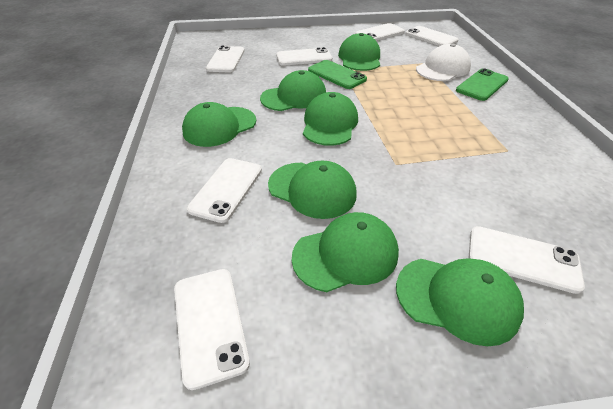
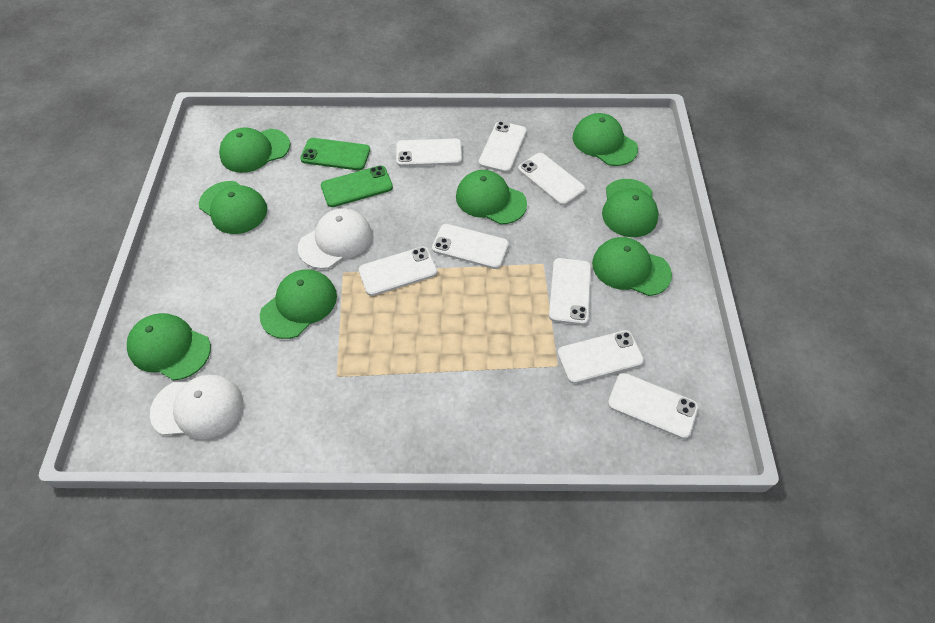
green cap: 7 -> 8
white cap: 1 -> 2
white phone: 7 -> 8

